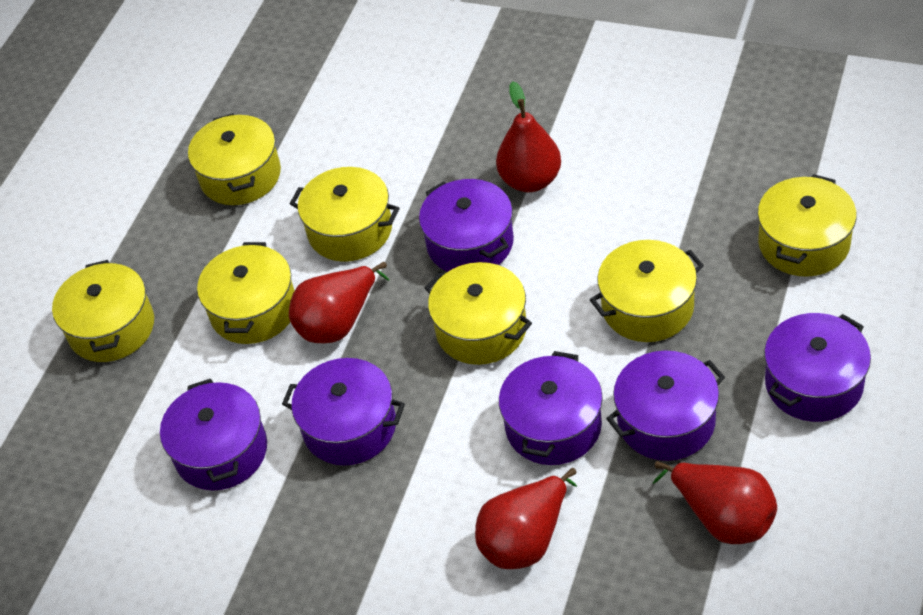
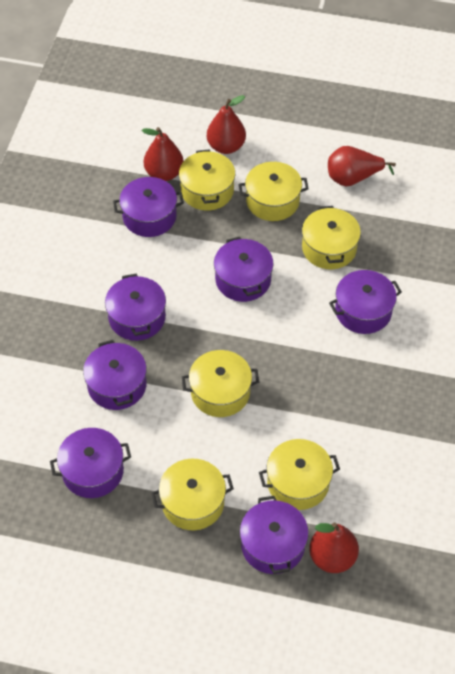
purple pot: 6 -> 7
yellow pot: 7 -> 6

